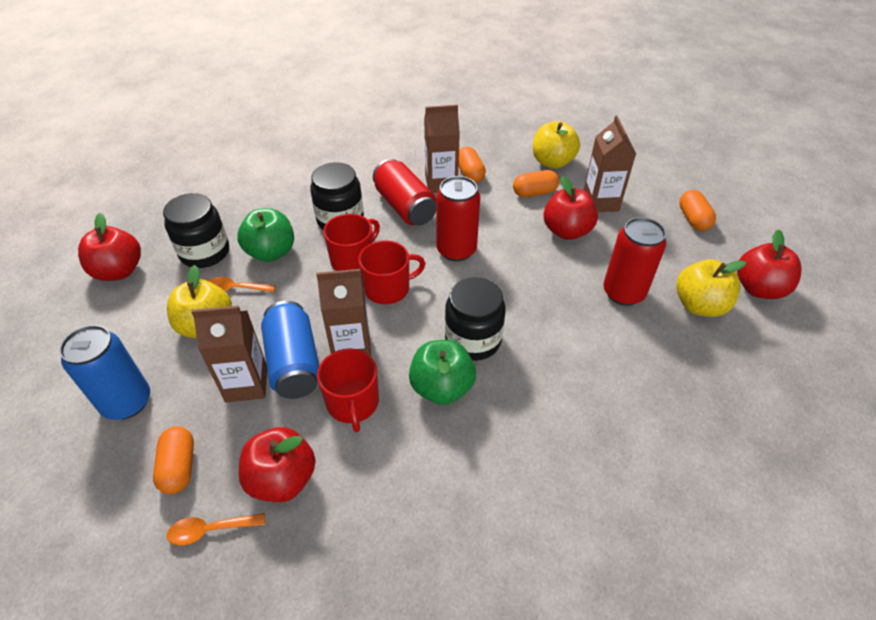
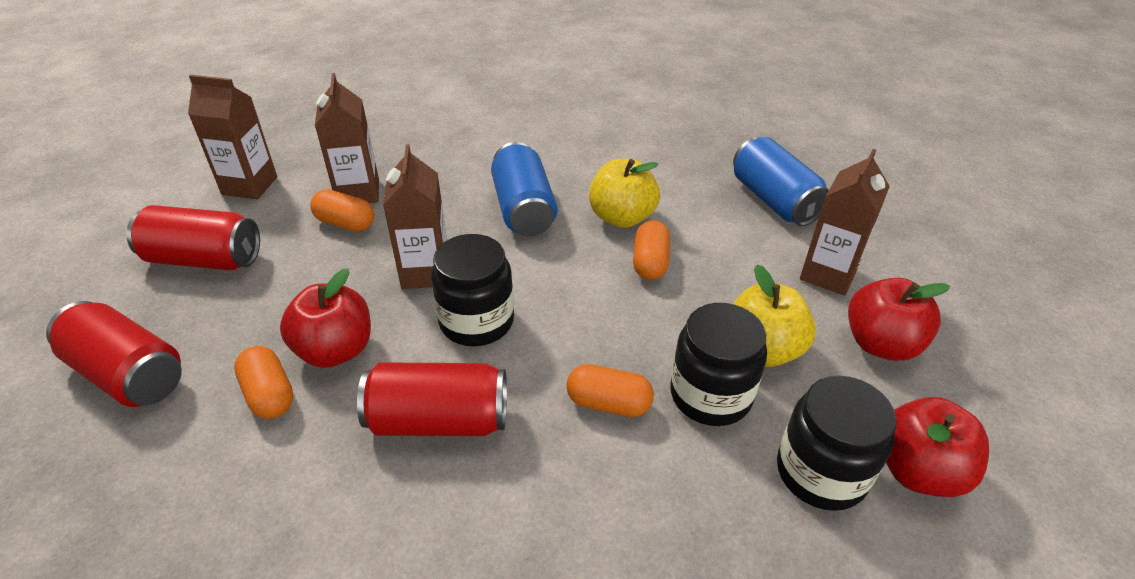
green apple: 2 -> 0
orange spoon: 2 -> 0
red apple: 4 -> 3
red mug: 3 -> 0
yellow apple: 3 -> 2

